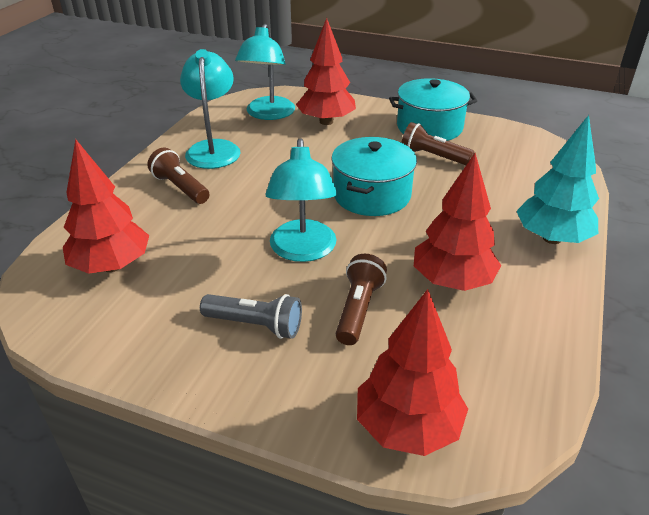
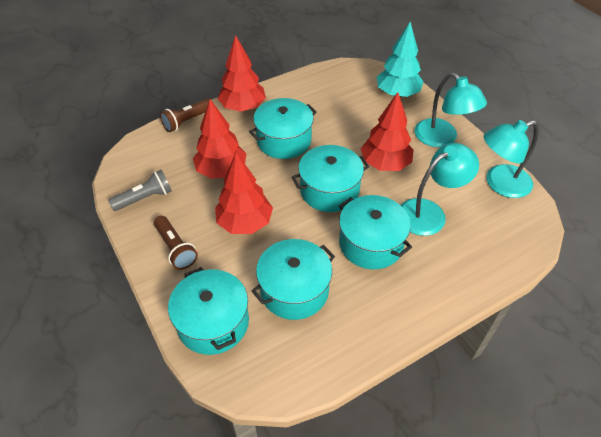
brown flashlight: 3 -> 2
turquoise pot: 2 -> 5

